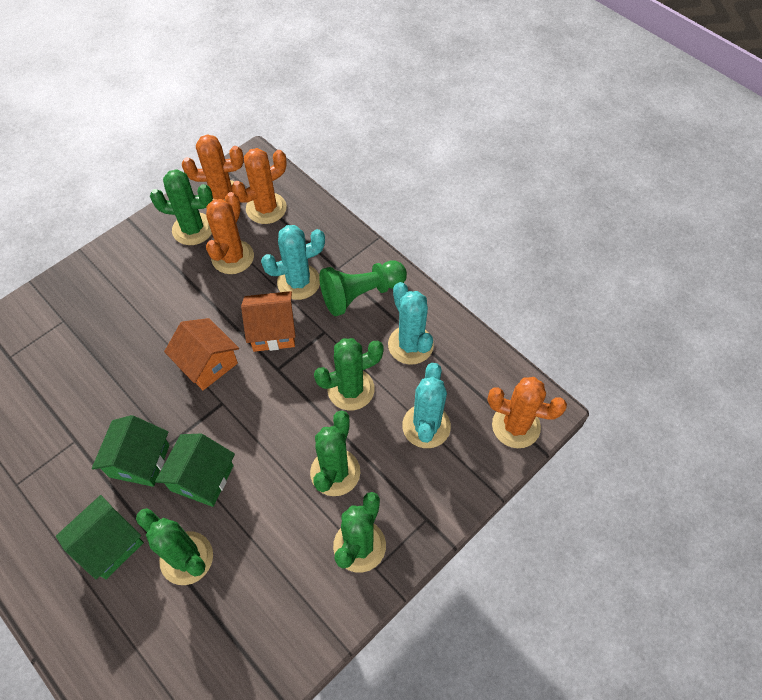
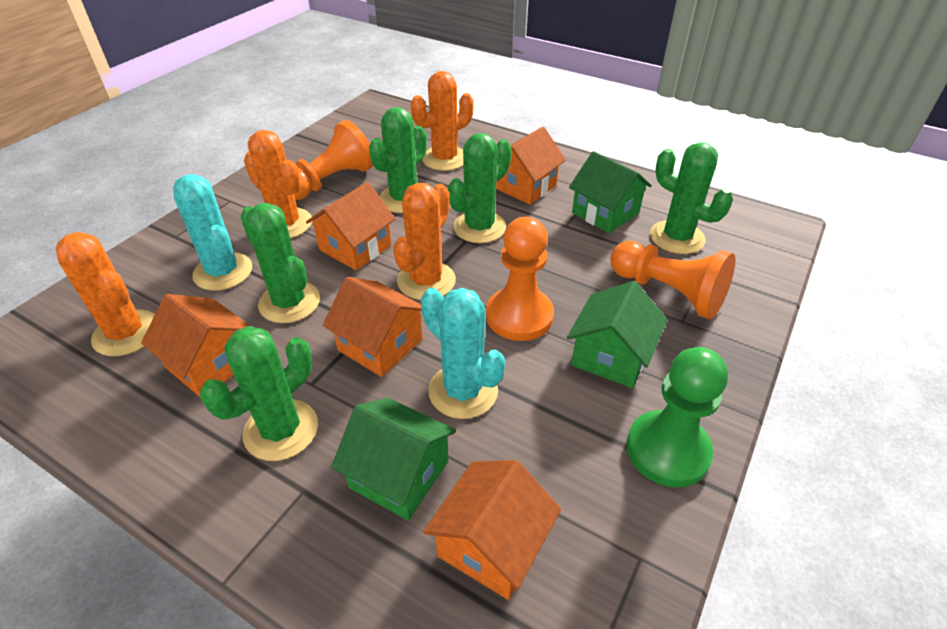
orange house: 2 -> 5
orange pawn: 0 -> 3
turquoise cactus: 3 -> 2

